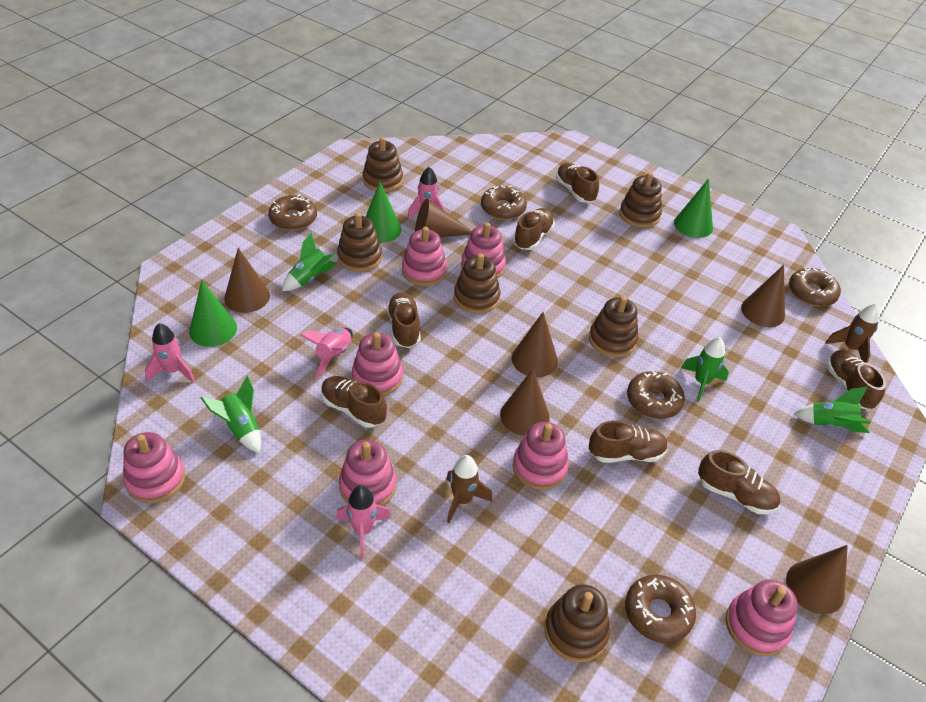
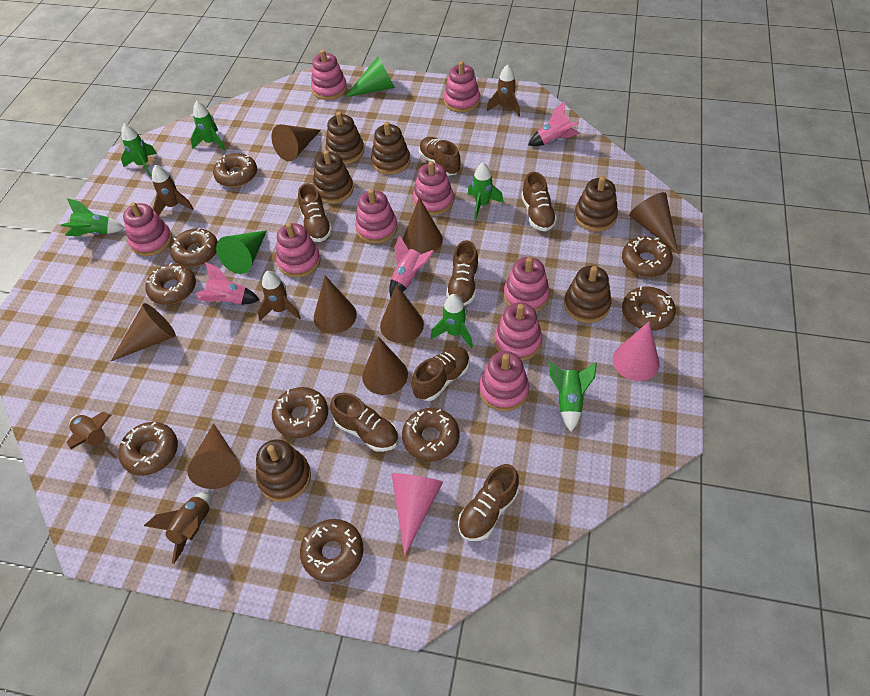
brown cone: 6 -> 8
brown donut: 5 -> 9
brown rocket: 2 -> 5
green cone: 3 -> 2
green rocket: 4 -> 6
pink cone: 0 -> 2
pink rocket: 4 -> 3
pink stacking toy: 7 -> 9

